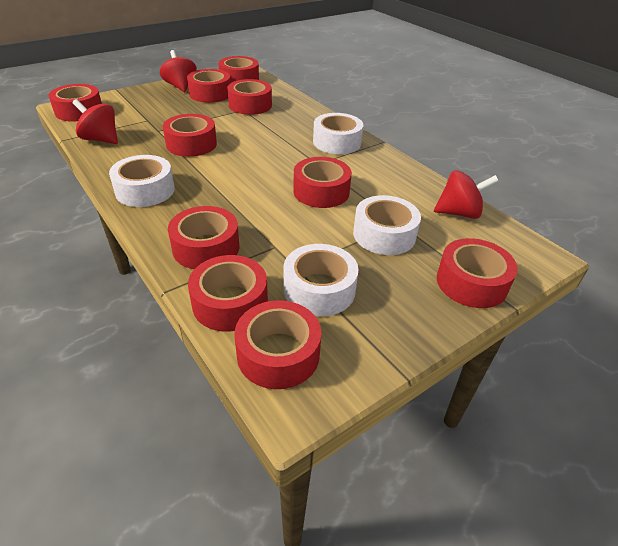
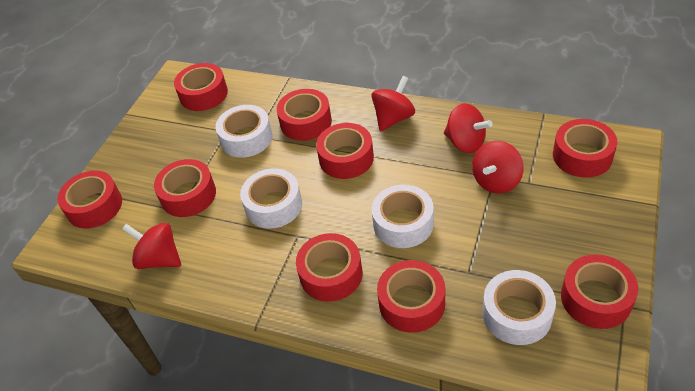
red spinning top: 3 -> 4
red tape: 10 -> 9

